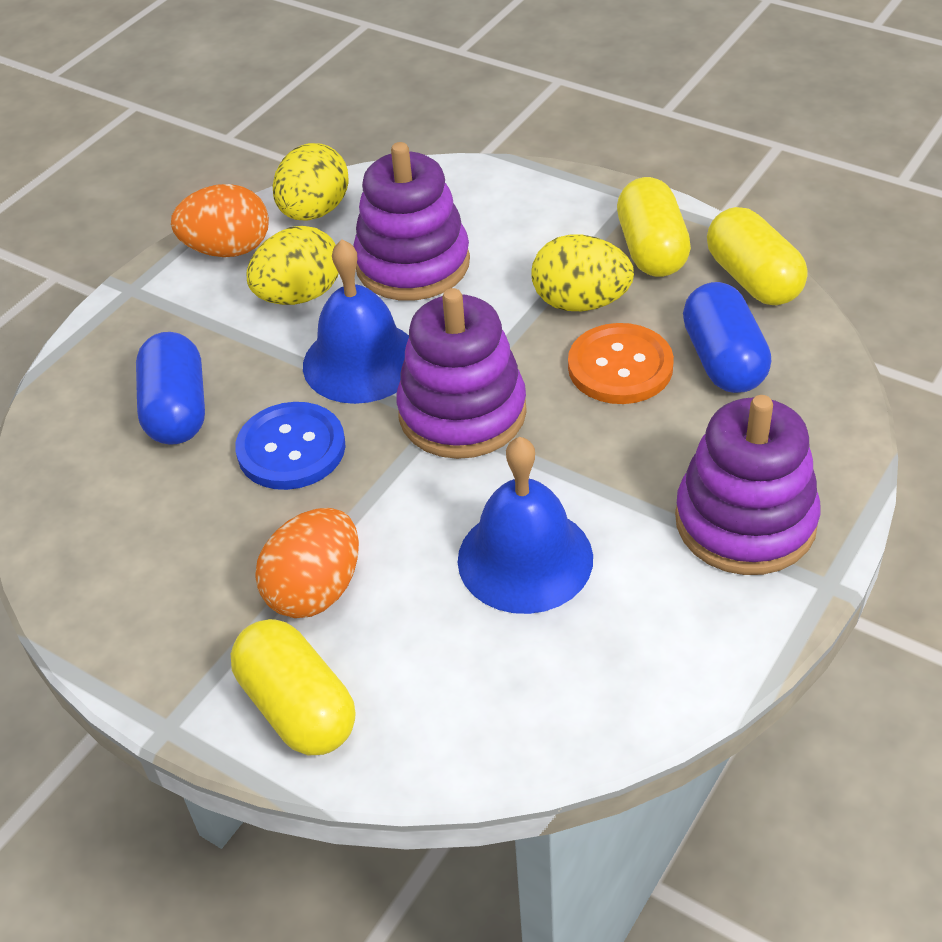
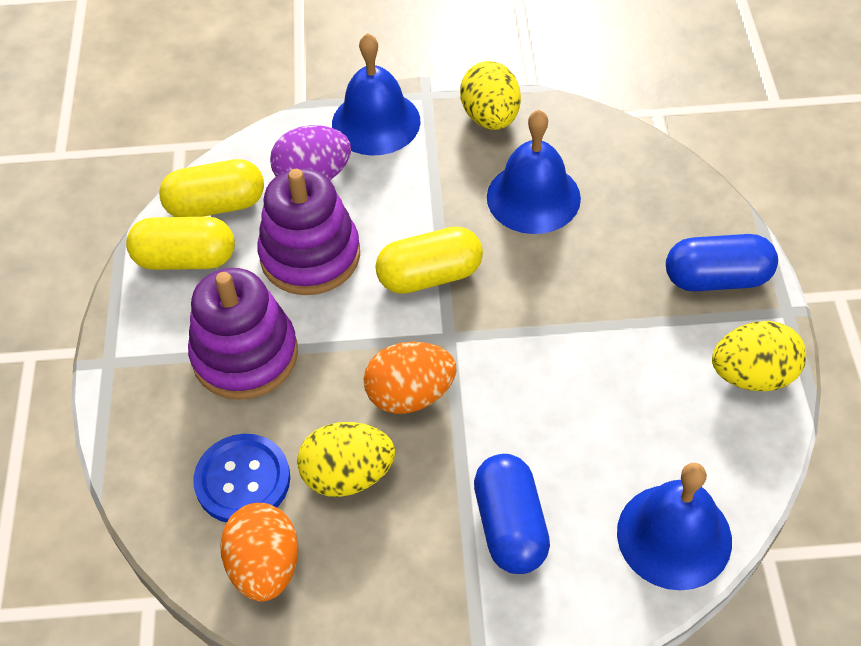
blue bell: 2 -> 3
orange button: 1 -> 0
purple egg: 0 -> 1
purple stacking toy: 3 -> 2

